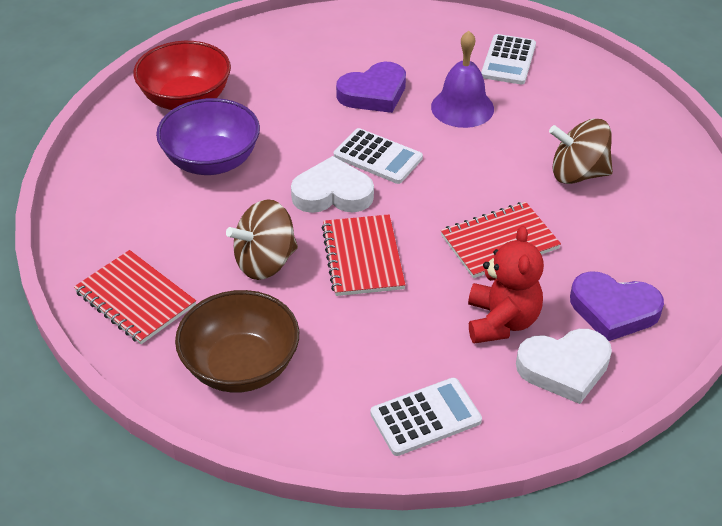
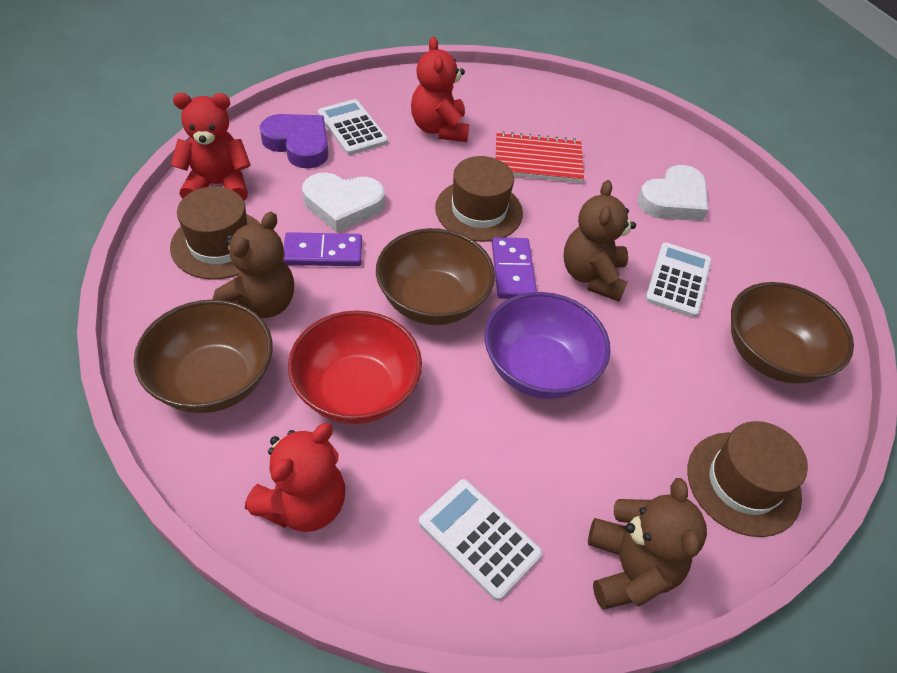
brown bowl: 1 -> 3
brown hat: 0 -> 3
brown spinning top: 2 -> 0
brown teddy bear: 0 -> 3
purple bell: 1 -> 0
purple domino: 0 -> 2
purple heart: 2 -> 1
red notebook: 3 -> 1
red teddy bear: 1 -> 3

